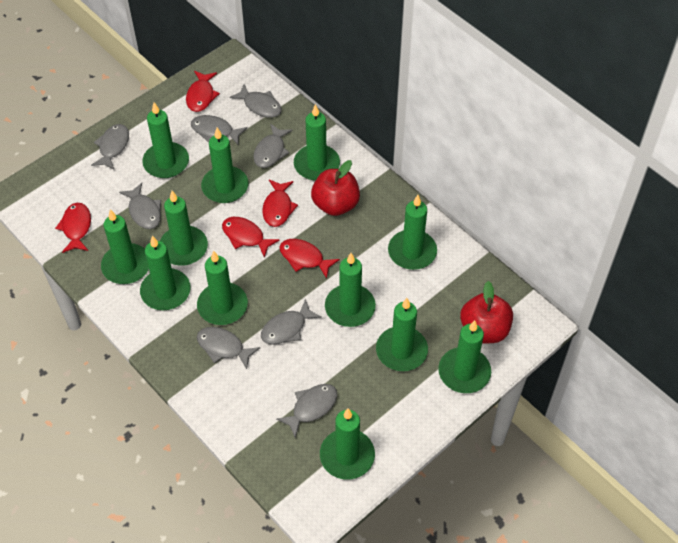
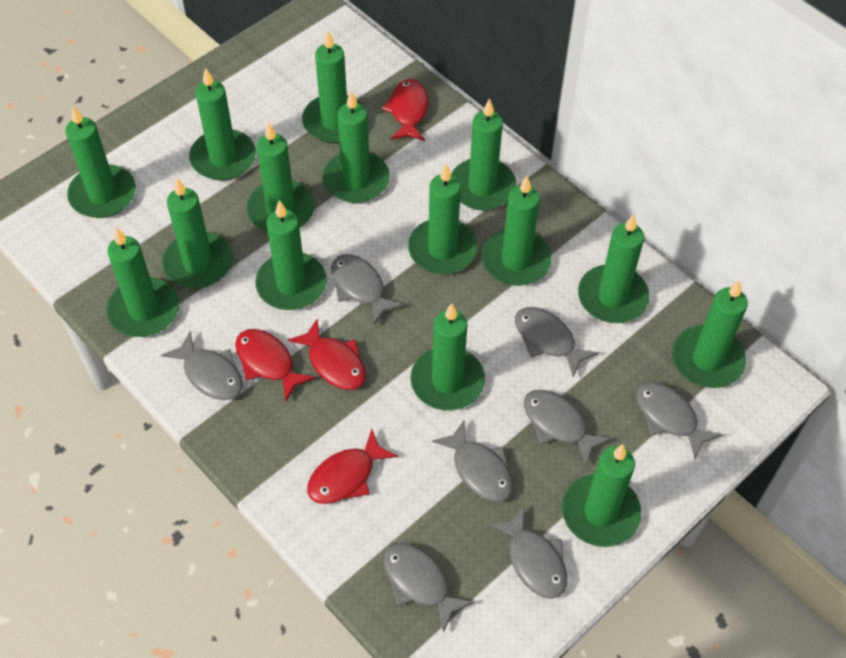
green candle: 12 -> 15
red apple: 2 -> 0
red fish: 5 -> 4

